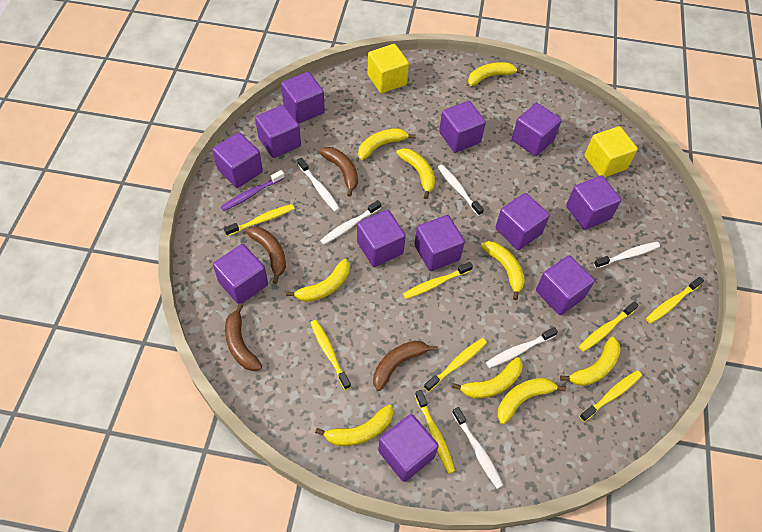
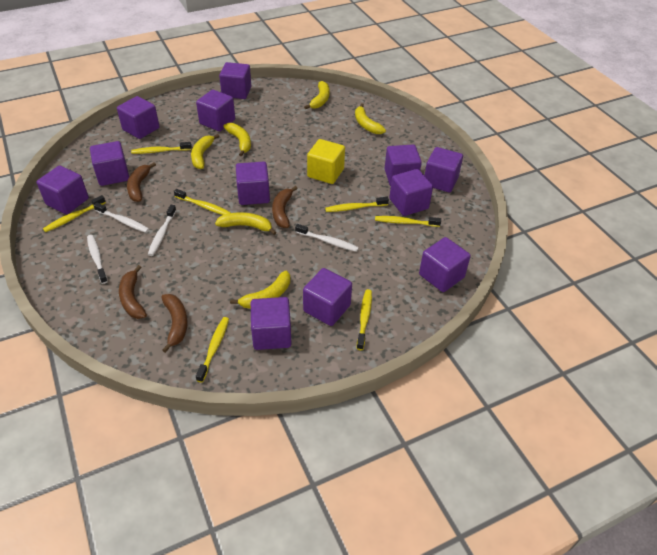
purple toothbrush: 1 -> 0
white toothbrush: 6 -> 4
yellow banana: 9 -> 6
yellow cube: 2 -> 1
yellow toothbrush: 8 -> 7

